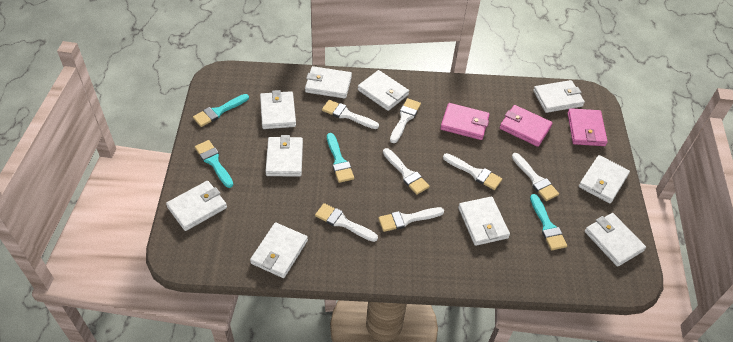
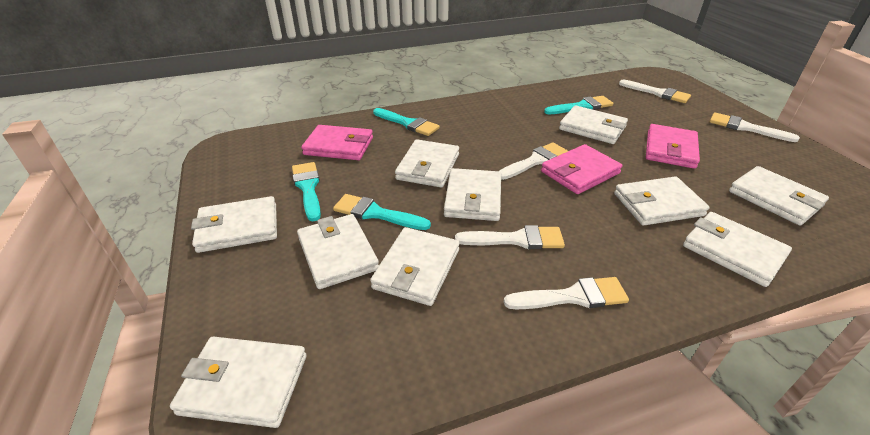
white brush: 7 -> 5

